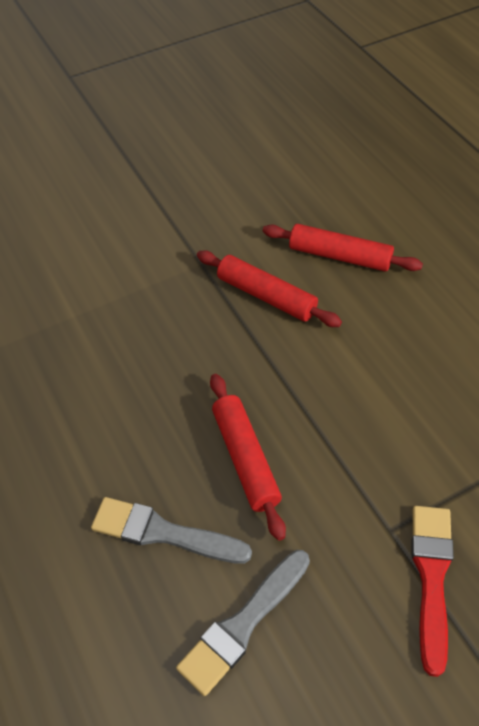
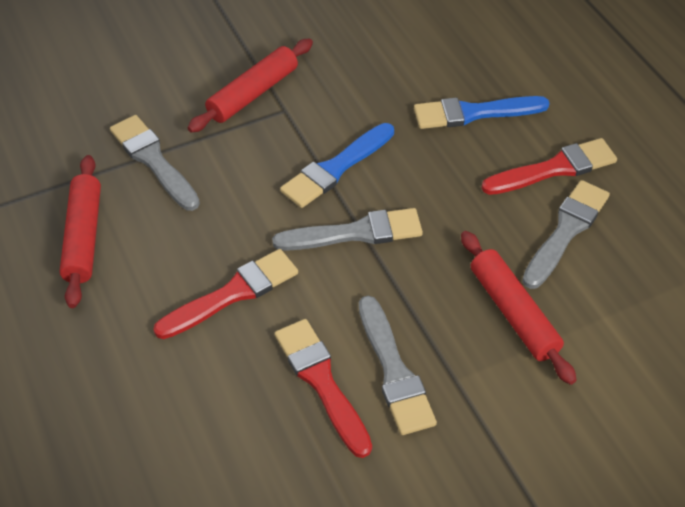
blue brush: 0 -> 2
grey brush: 2 -> 4
red brush: 1 -> 3

